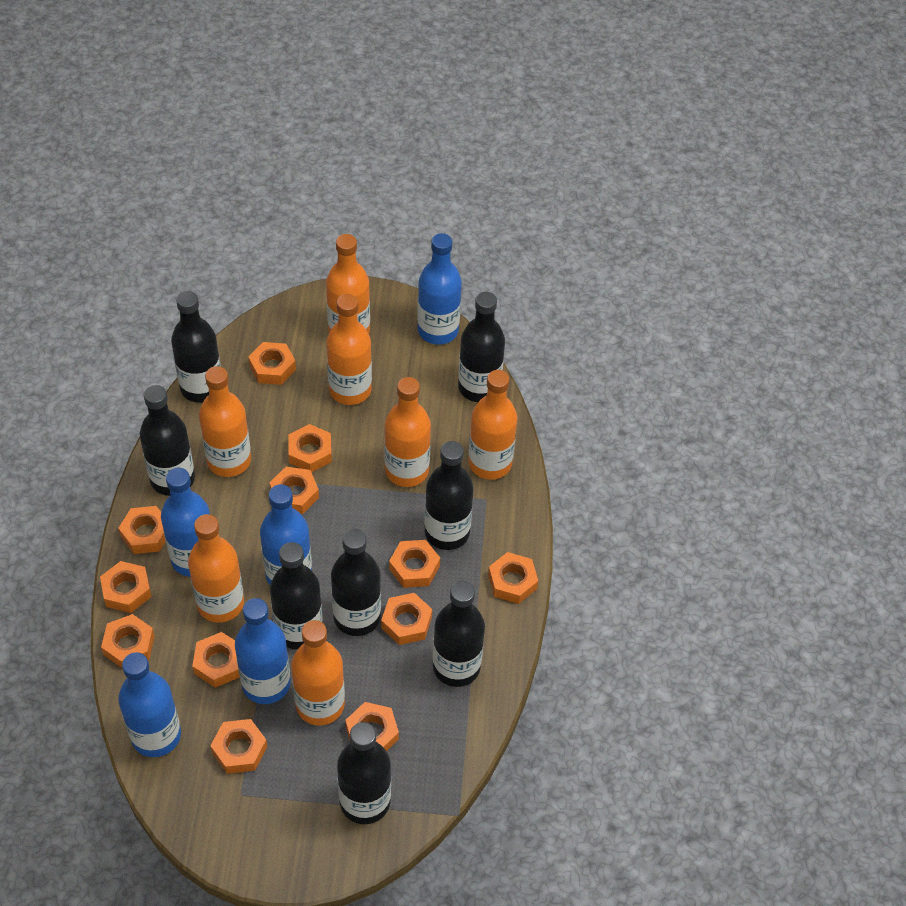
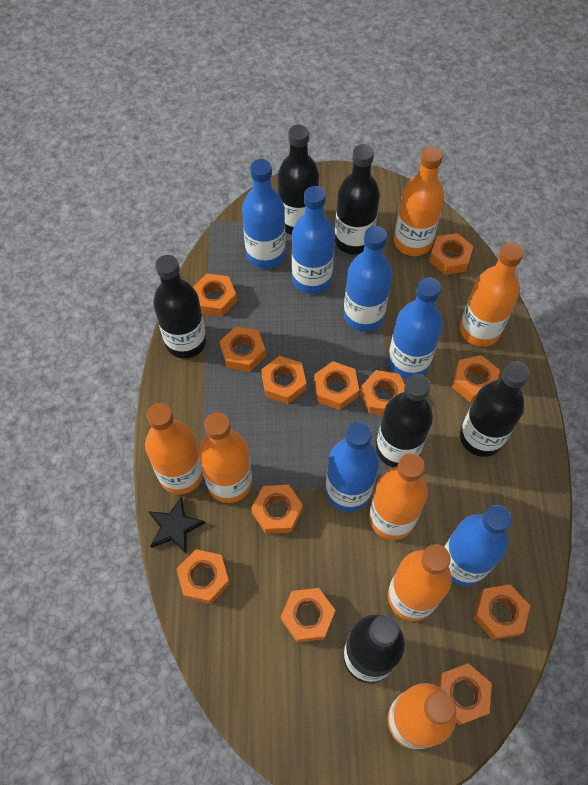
black bottle: 8 -> 6
black star: 0 -> 1
blue bottle: 5 -> 6

